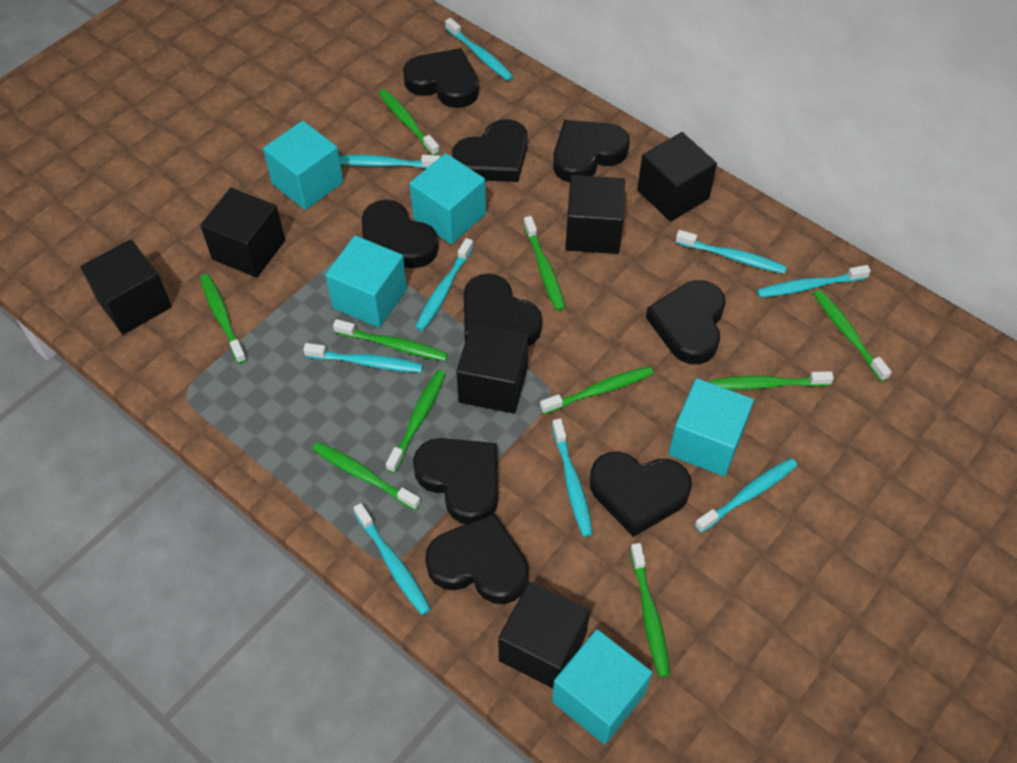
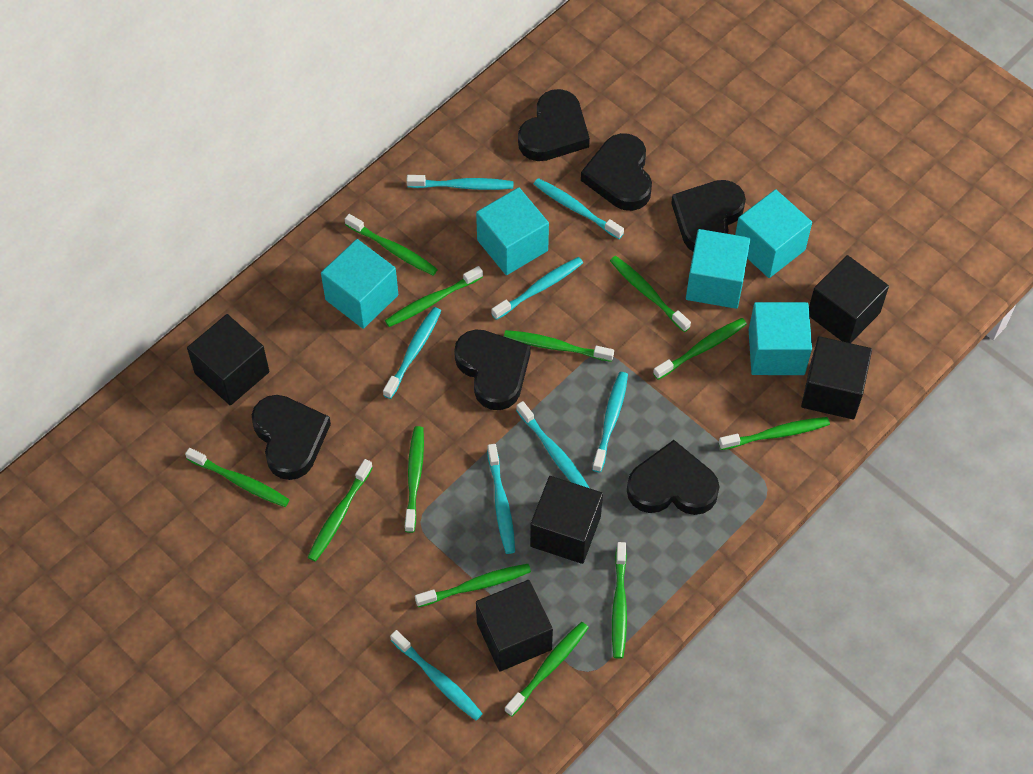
black cube: 6 -> 5
black heart: 9 -> 6
green toothbrush: 10 -> 12
turquoise toothbrush: 9 -> 8

